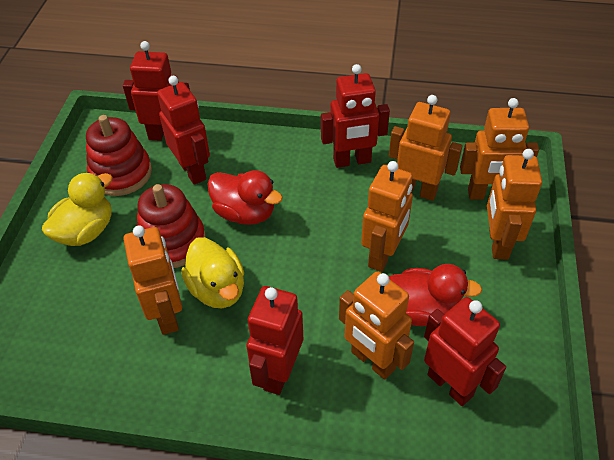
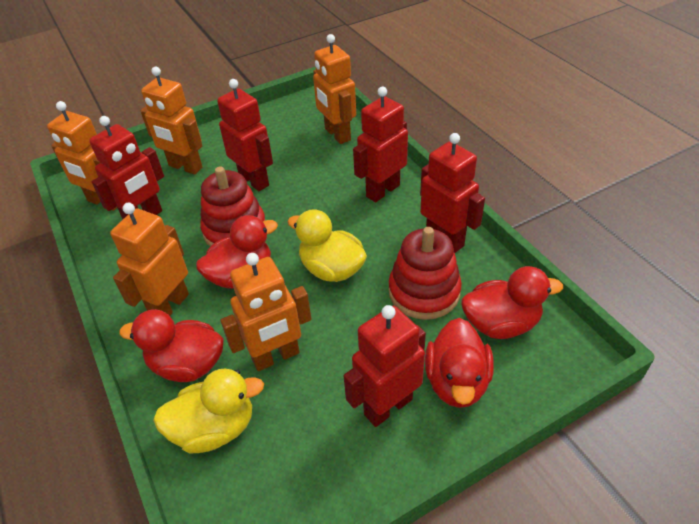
orange robot: 6 -> 5
red duck: 2 -> 4

